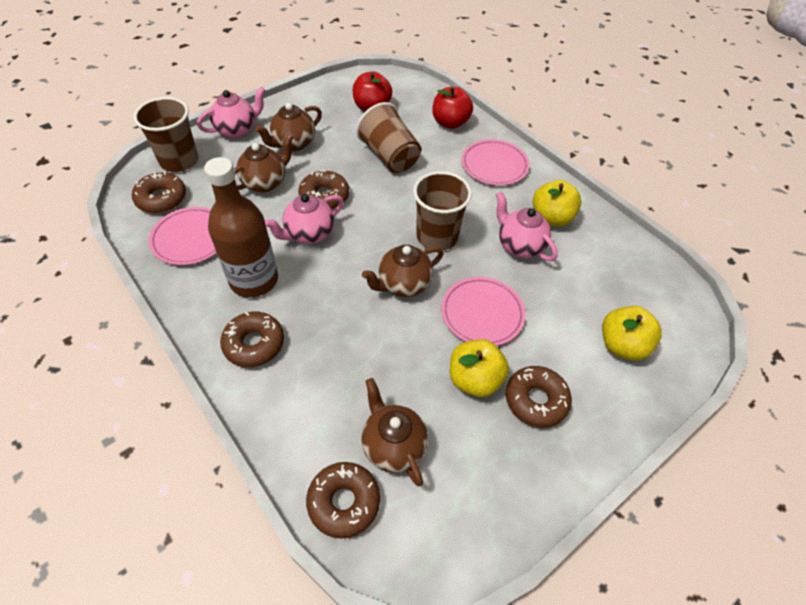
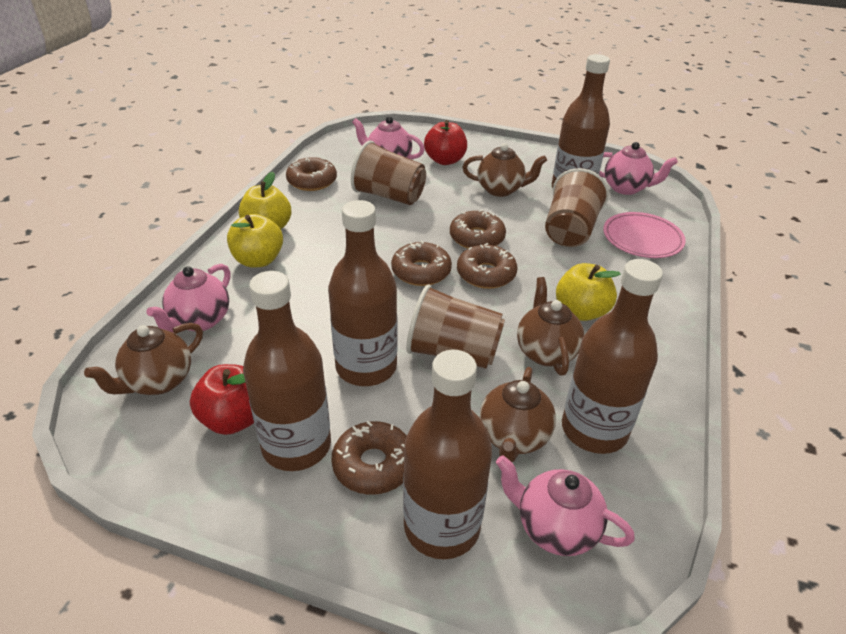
brown bottle: 1 -> 5
pink plate: 3 -> 1
pink teapot: 3 -> 4

